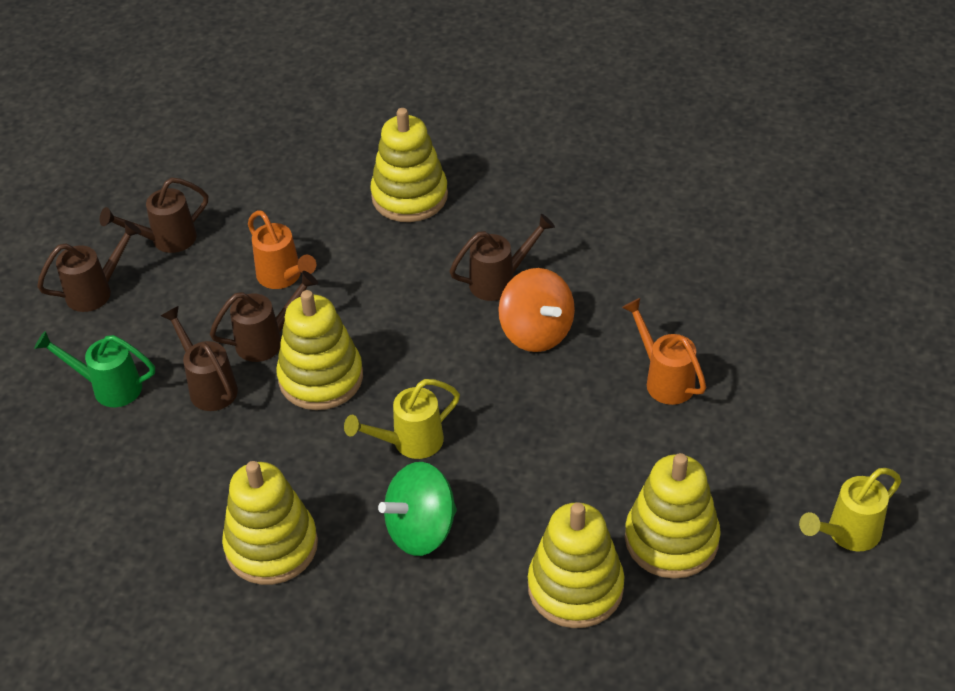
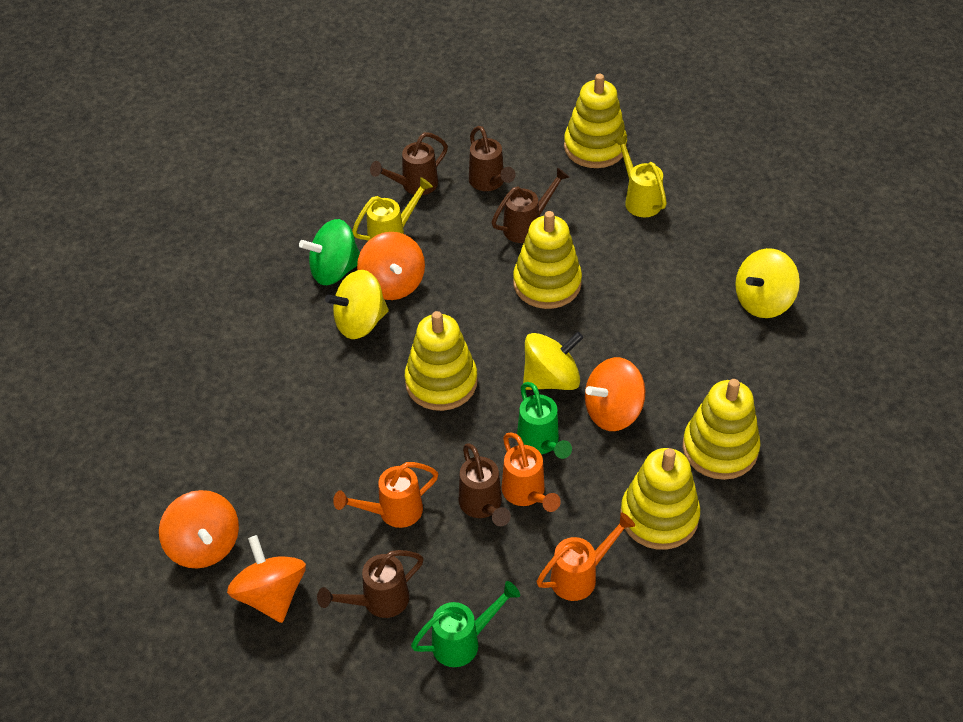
green watering can: 1 -> 2
orange spinning top: 1 -> 4
orange watering can: 2 -> 3
yellow spinning top: 0 -> 3

